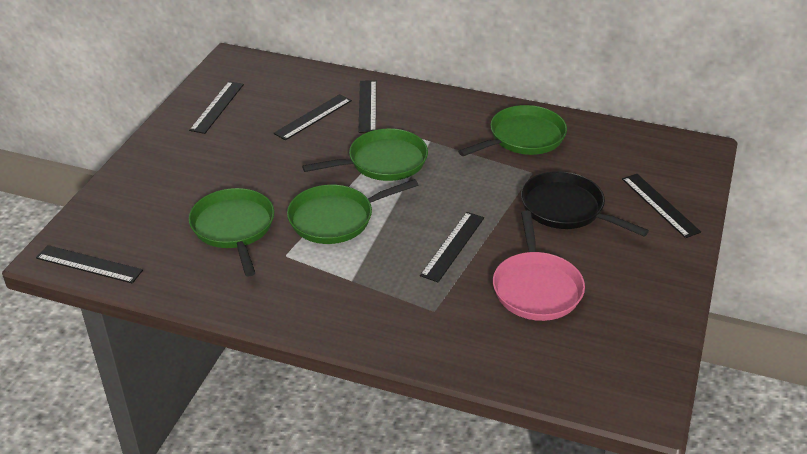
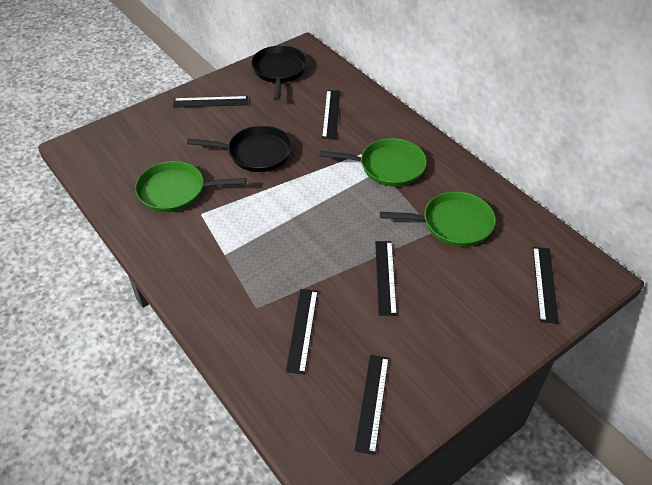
black pan: 1 -> 2
green pan: 4 -> 3
pink pan: 1 -> 0

